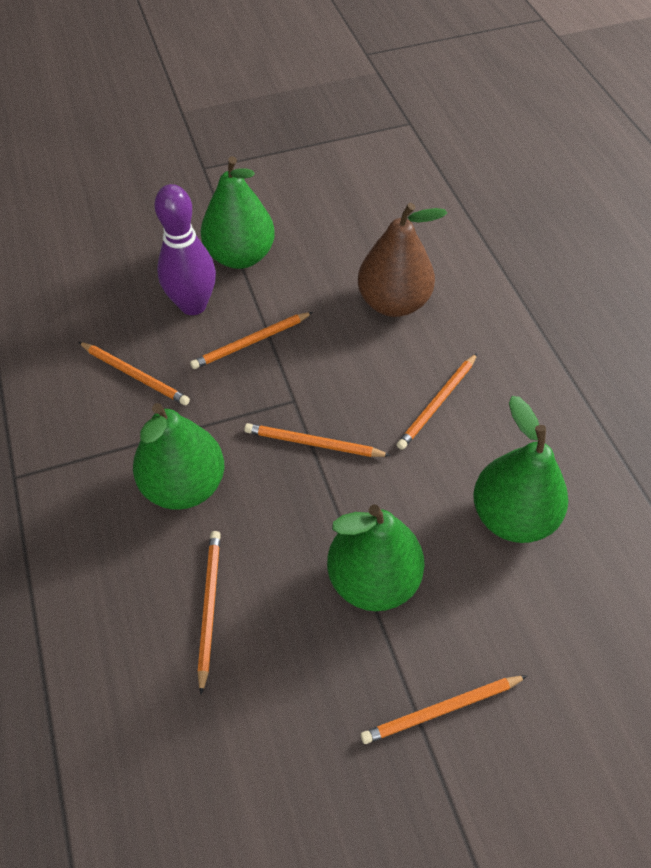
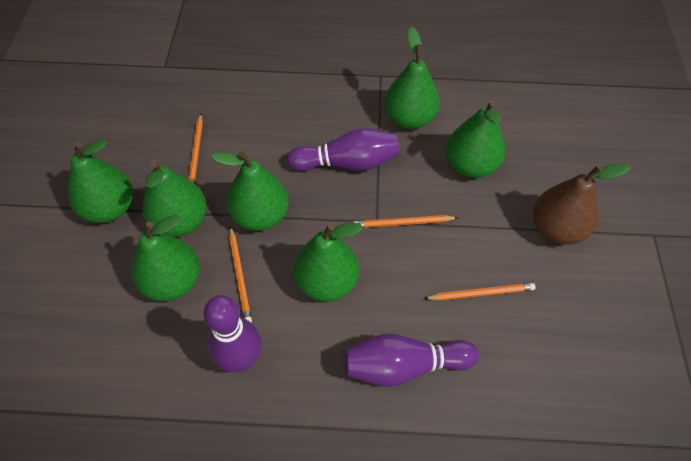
green pear: 4 -> 7
orange pencil: 6 -> 4
purple bowling pin: 1 -> 3

